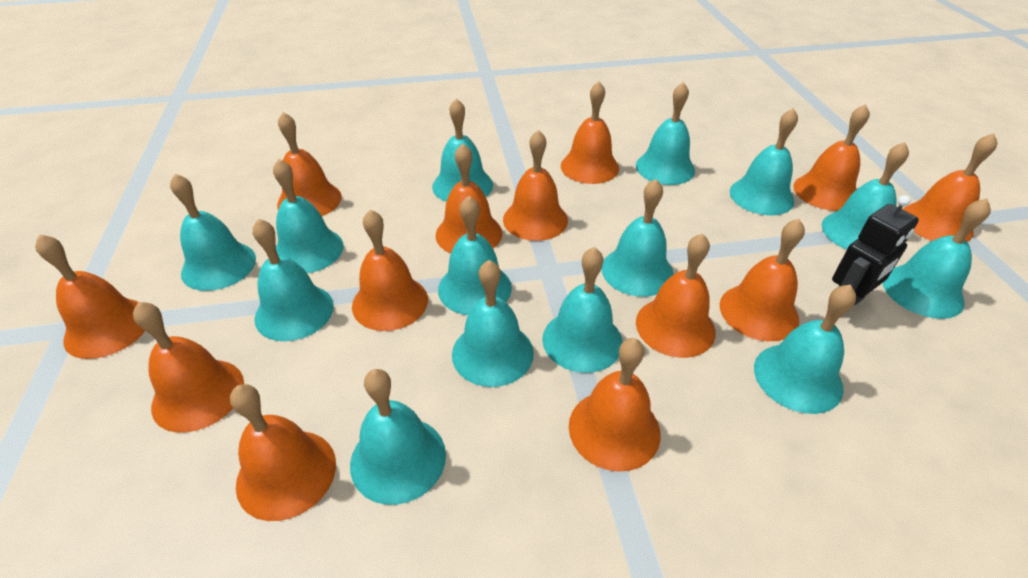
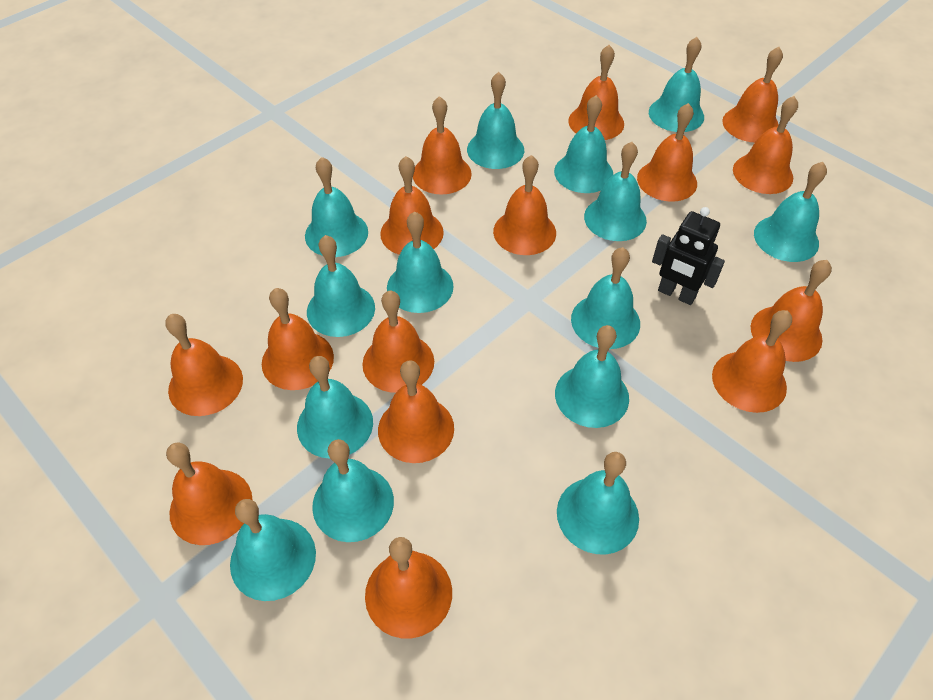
orange bell: 13 -> 15

